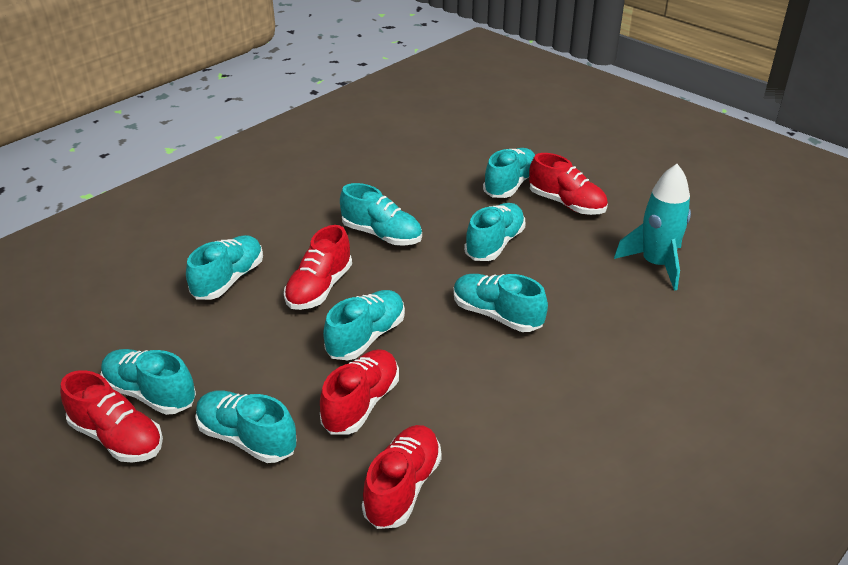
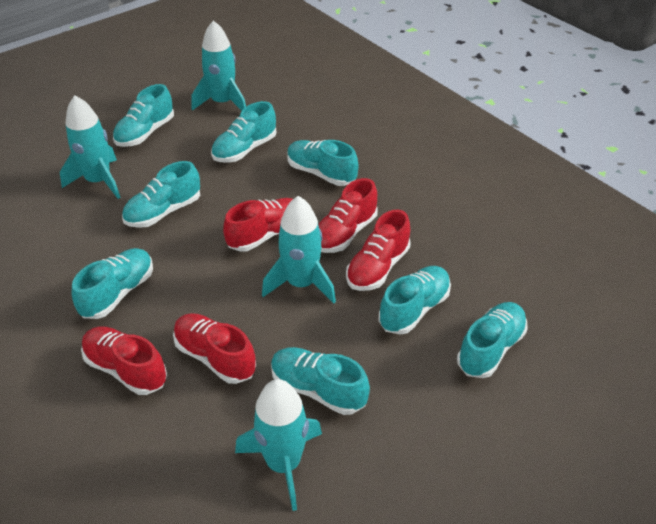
turquoise rocket: 1 -> 4

